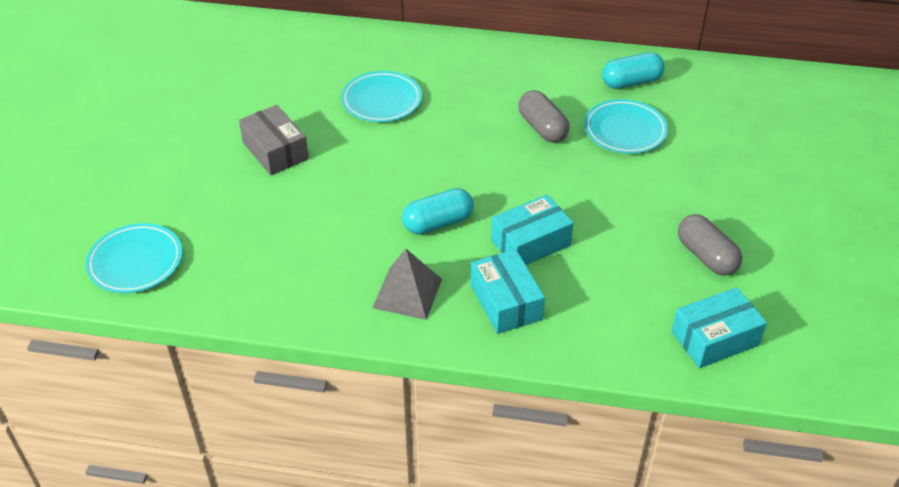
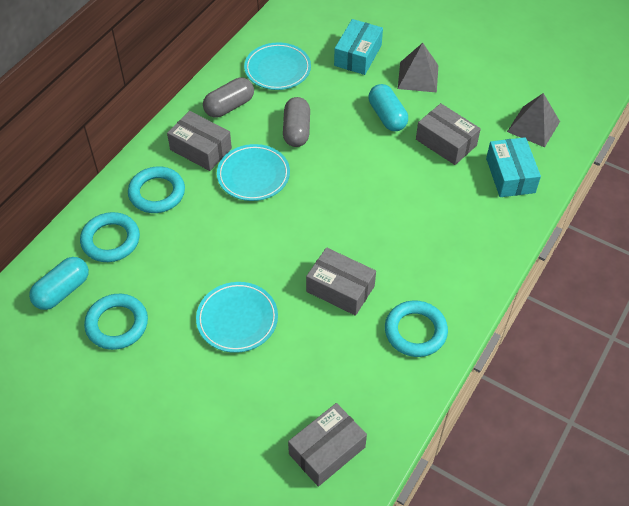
grey box: 1 -> 4
grey pyramid: 1 -> 2
turquoise box: 3 -> 2
turquoise ring: 0 -> 4

